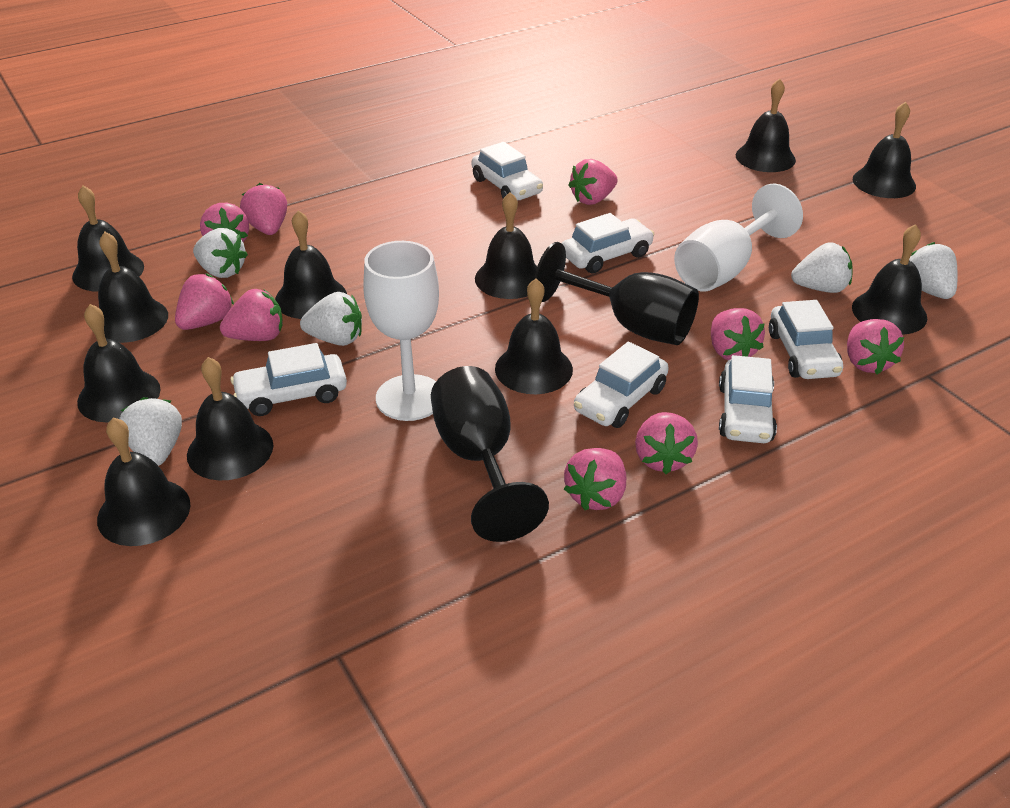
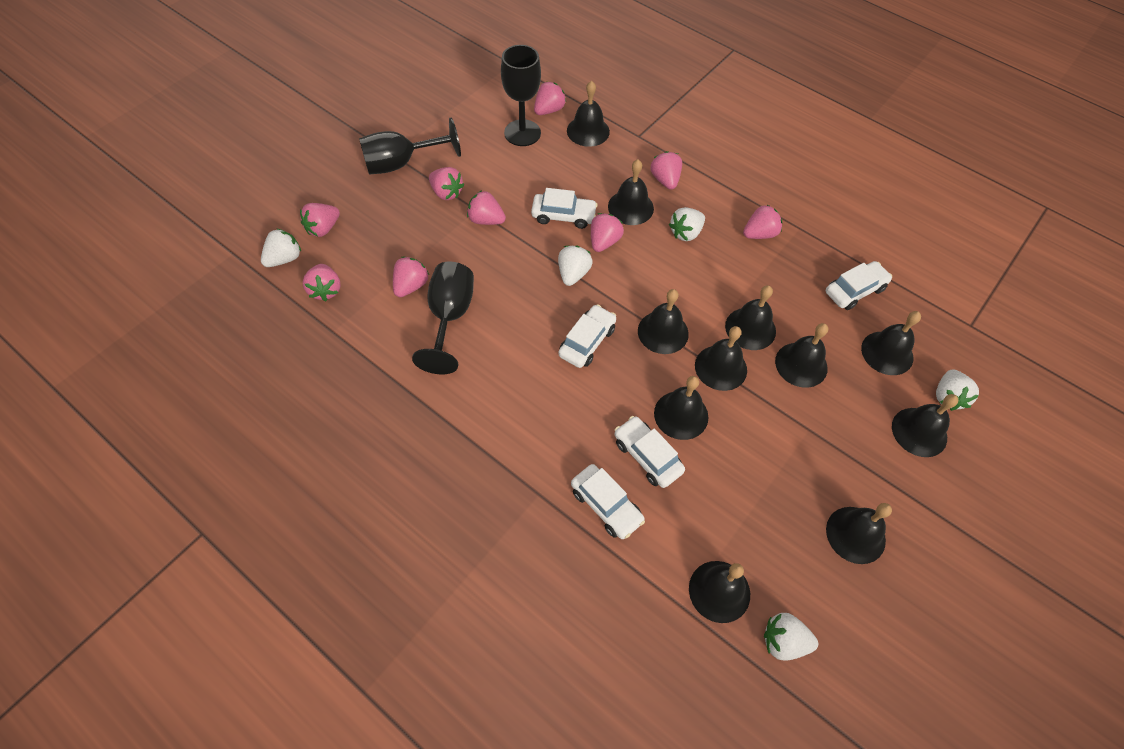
black goblet: 2 -> 3
white car: 6 -> 5
white goblet: 2 -> 0

